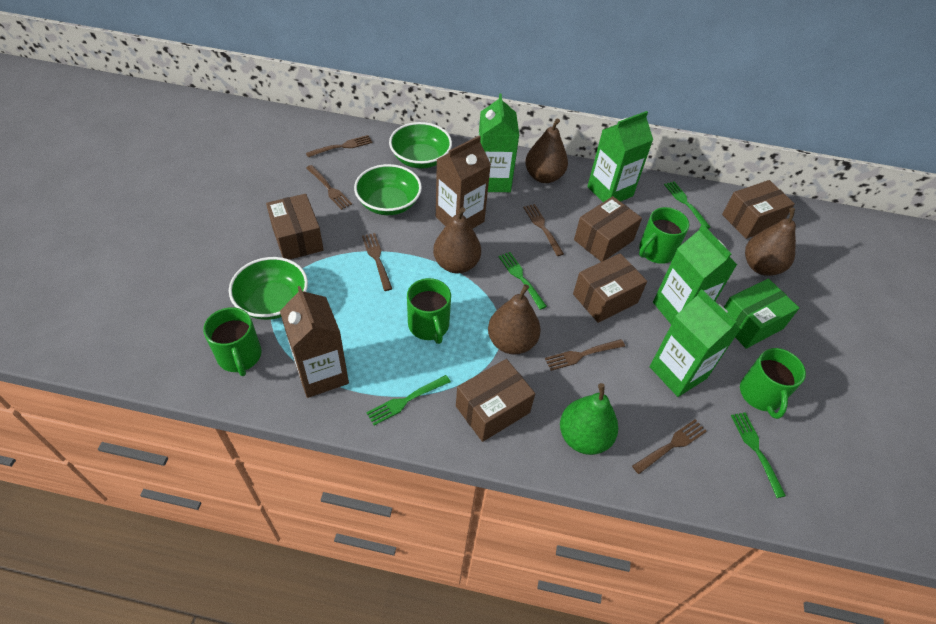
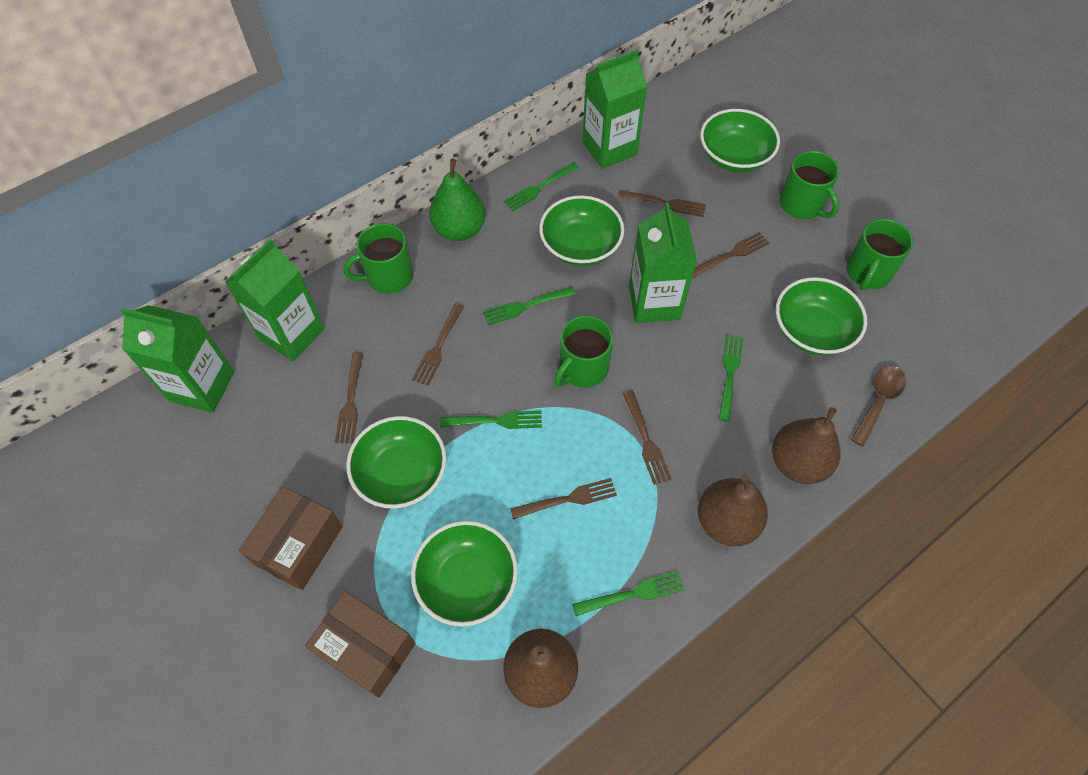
brown box: 5 -> 2
brown carton: 2 -> 0
brown pear: 4 -> 3
brown spoon: 0 -> 1
green bowl: 3 -> 5
green box: 1 -> 0
green fork: 4 -> 5

